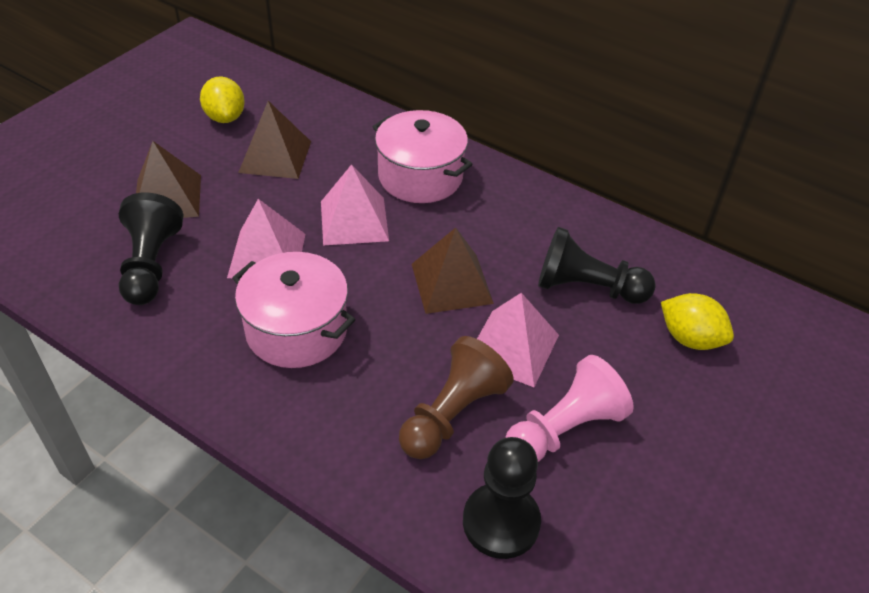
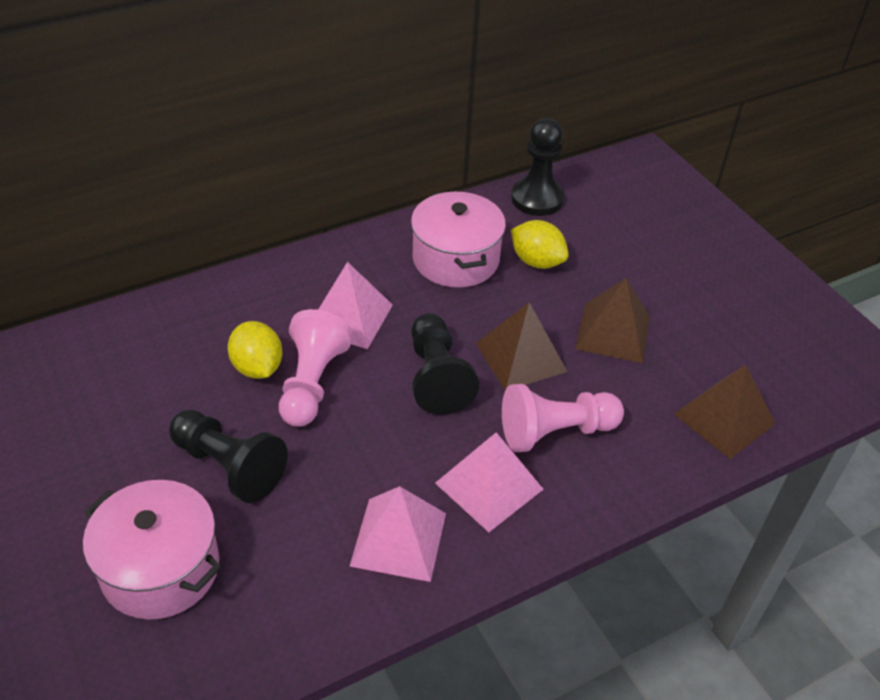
brown pawn: 1 -> 0
pink pawn: 1 -> 2

